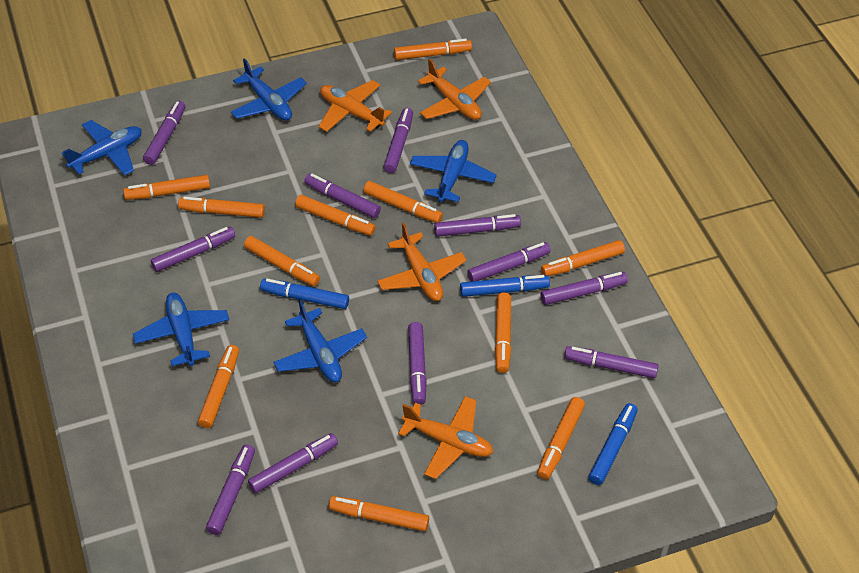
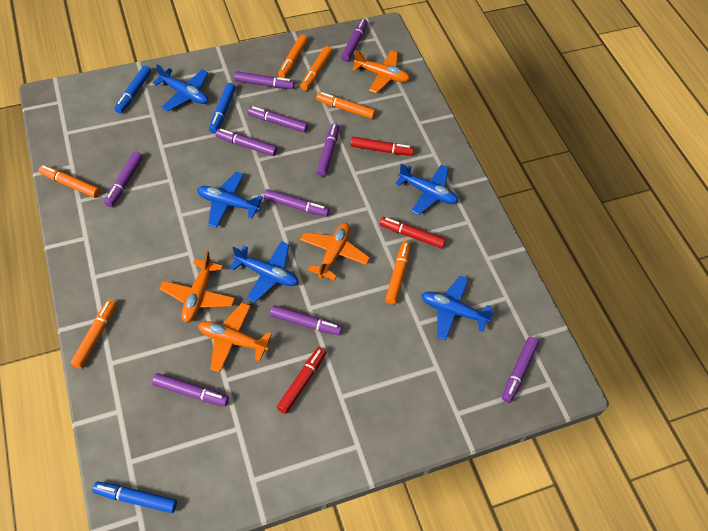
orange marker: 11 -> 6
purple marker: 11 -> 10
red marker: 0 -> 3

